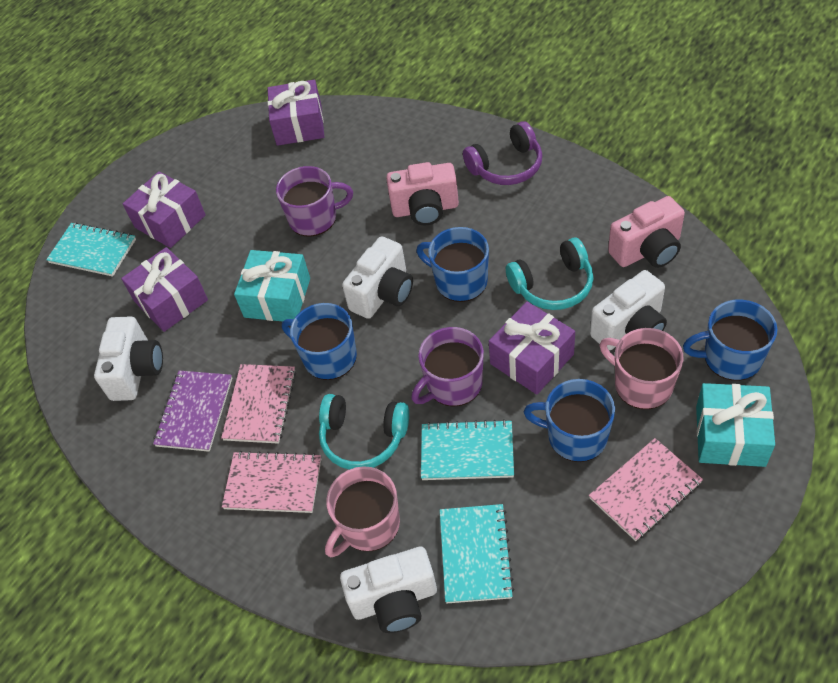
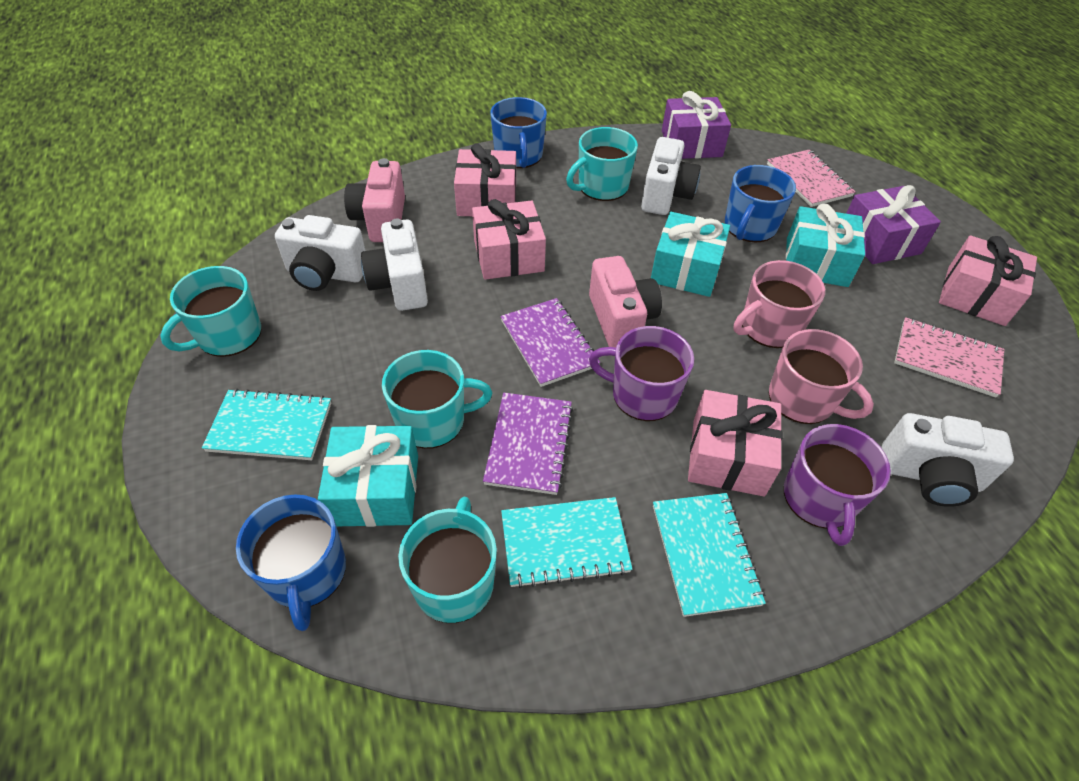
blue mug: 4 -> 3
pink gift: 0 -> 4
pink notebook: 3 -> 2
purple gift: 4 -> 2
purple headphones: 1 -> 0
purple notebook: 1 -> 2
turquoise gift: 2 -> 3
turquoise headphones: 2 -> 0
turquoise mug: 0 -> 4

